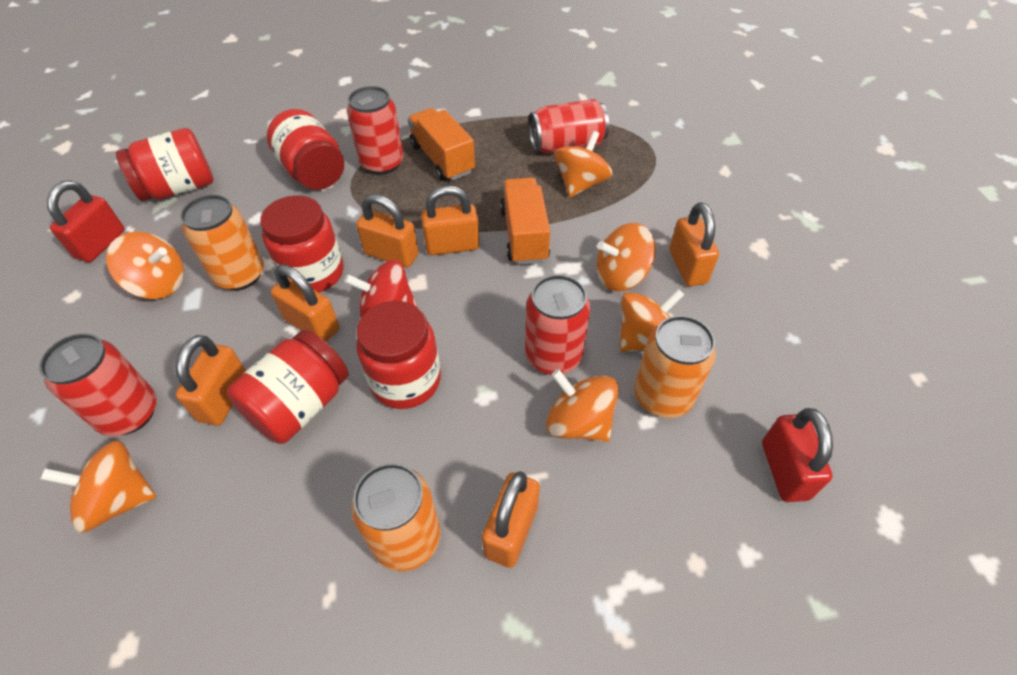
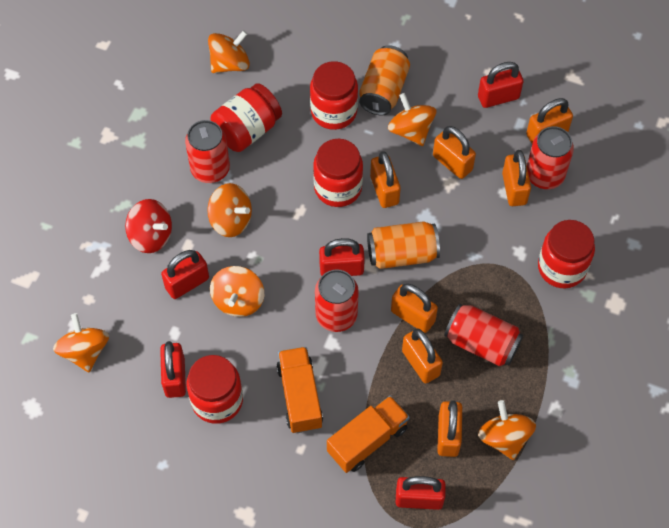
orange can: 3 -> 2
orange padlock: 6 -> 7
red padlock: 2 -> 5

